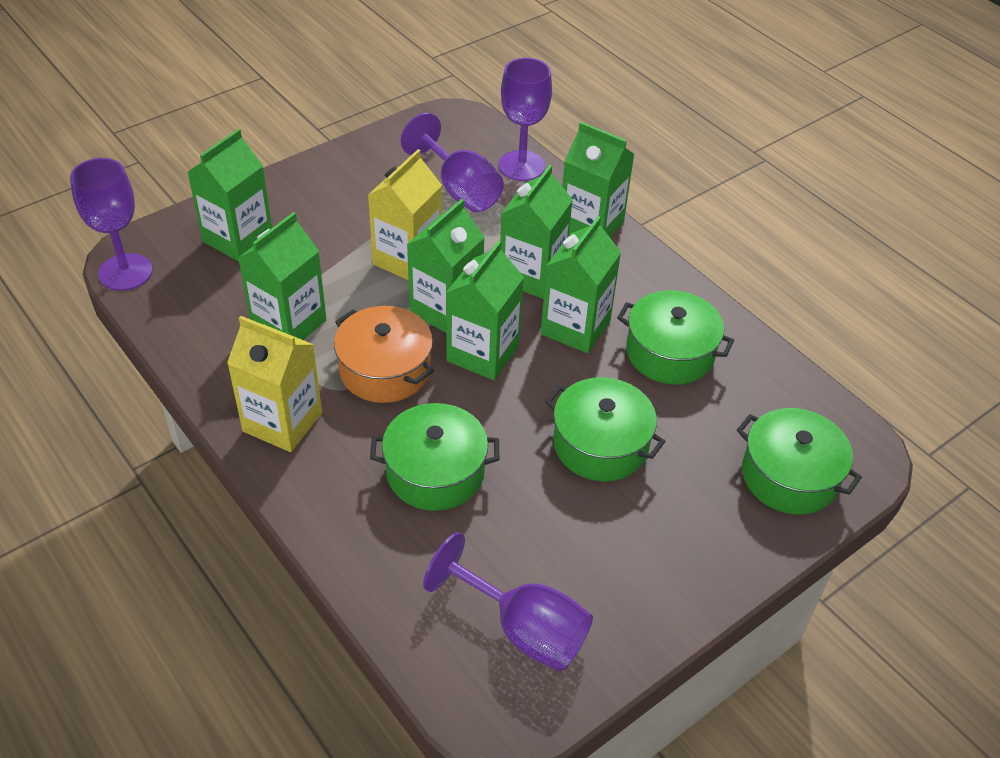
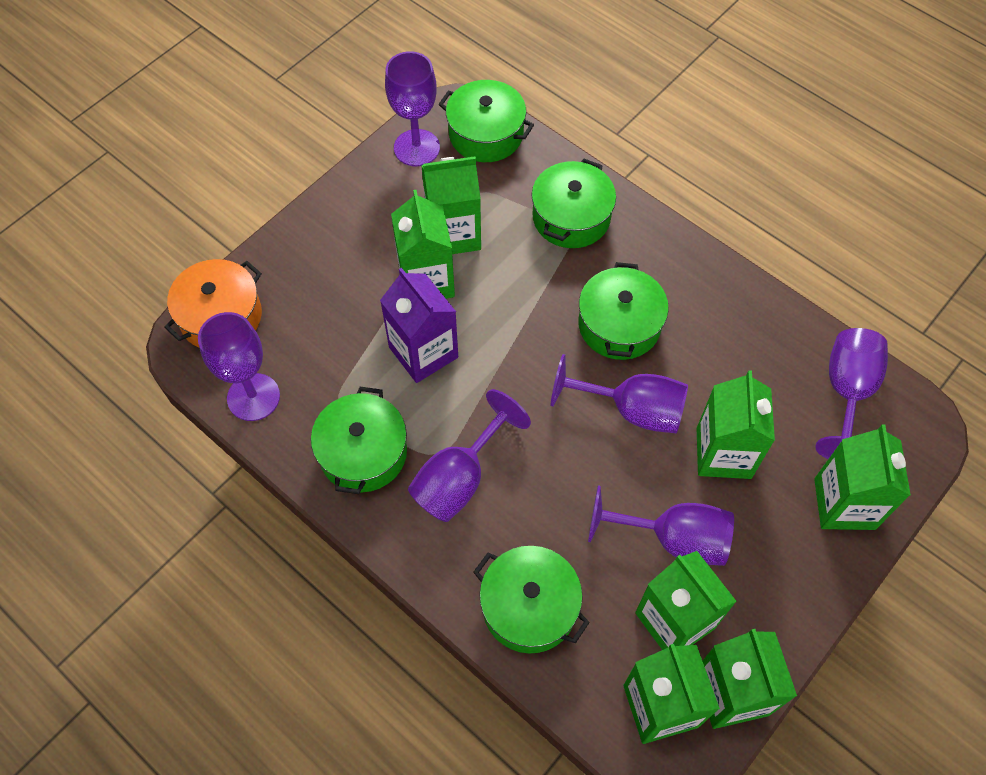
green pot: 4 -> 5
purple carton: 0 -> 1
purple goblet: 4 -> 6
yellow carton: 2 -> 0

